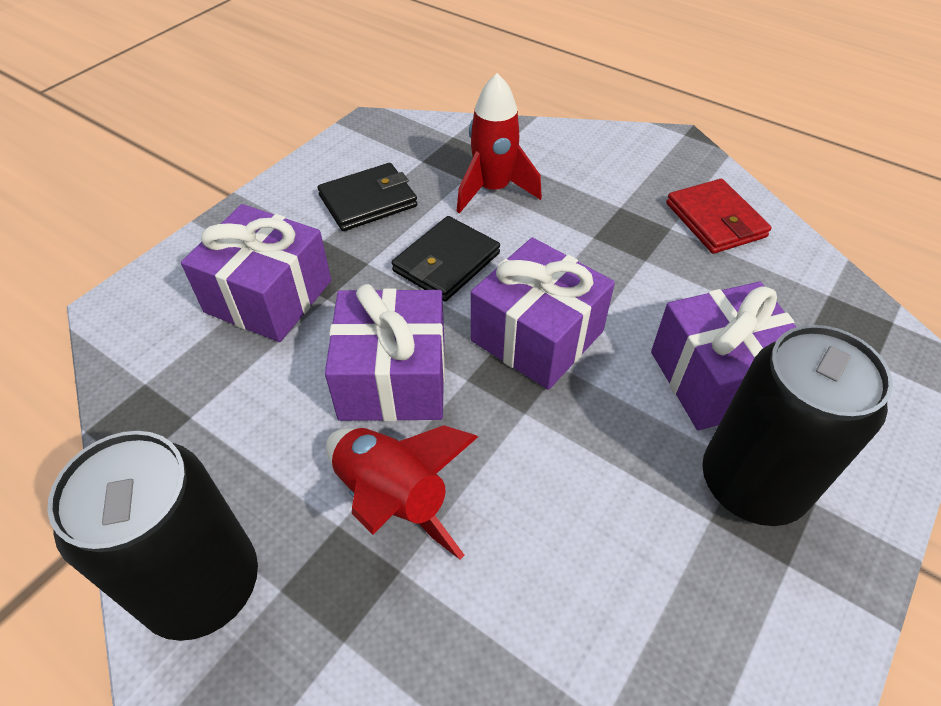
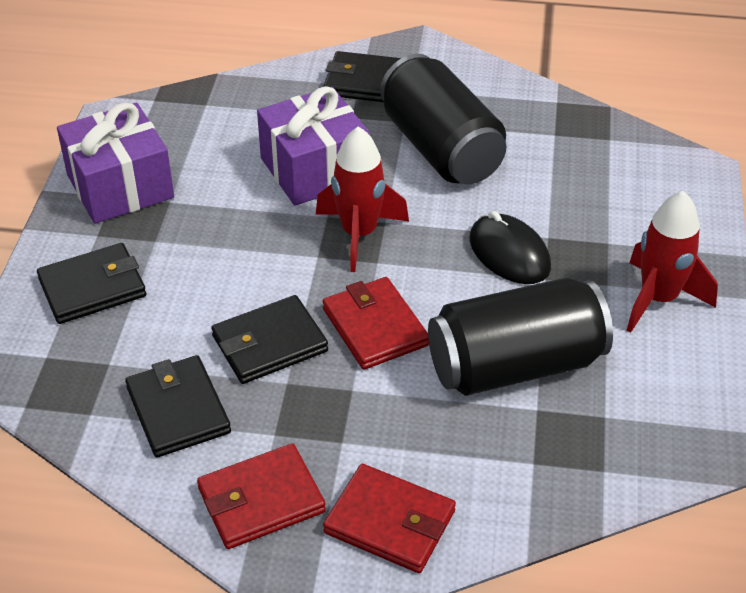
black mouse: 0 -> 1
black wallet: 2 -> 4
purple gift: 4 -> 2
red wallet: 1 -> 3

